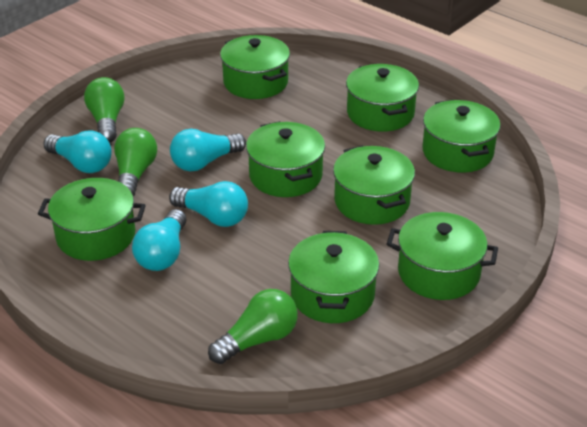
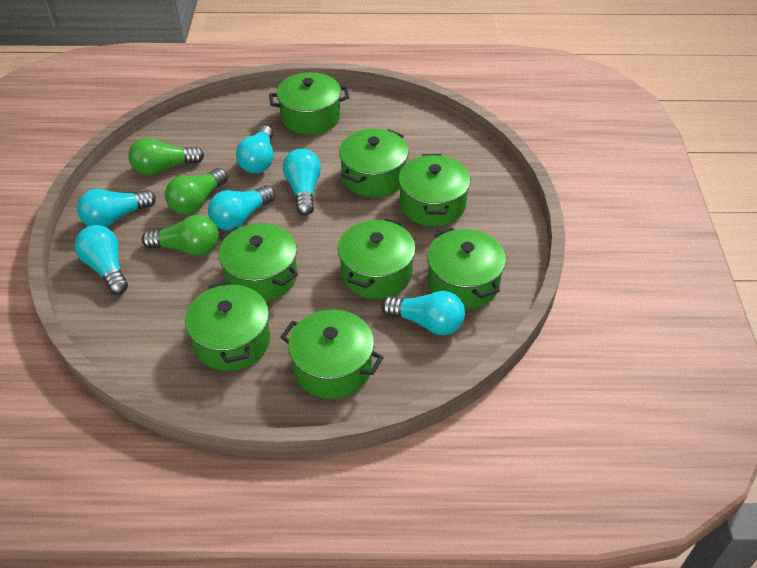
turquoise light bulb: 4 -> 6

